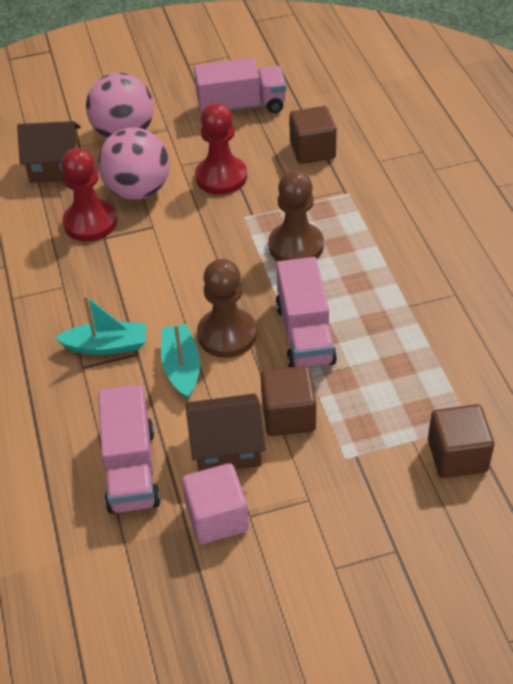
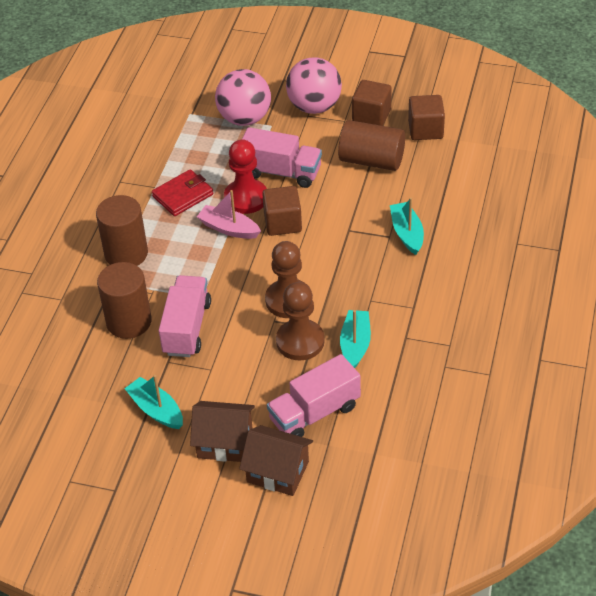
brown cylinder: 0 -> 3
pink boat: 0 -> 1
pink cube: 1 -> 0
red pawn: 2 -> 1
red wallet: 0 -> 1
turquoise boat: 2 -> 3

